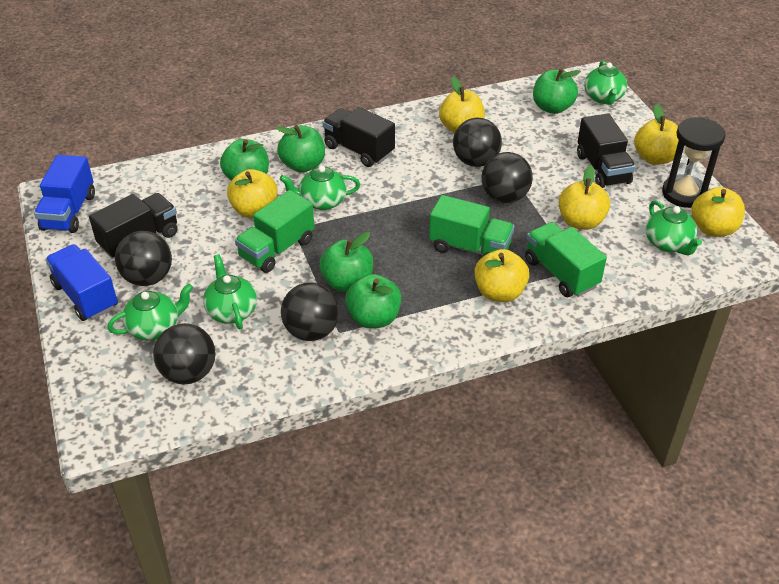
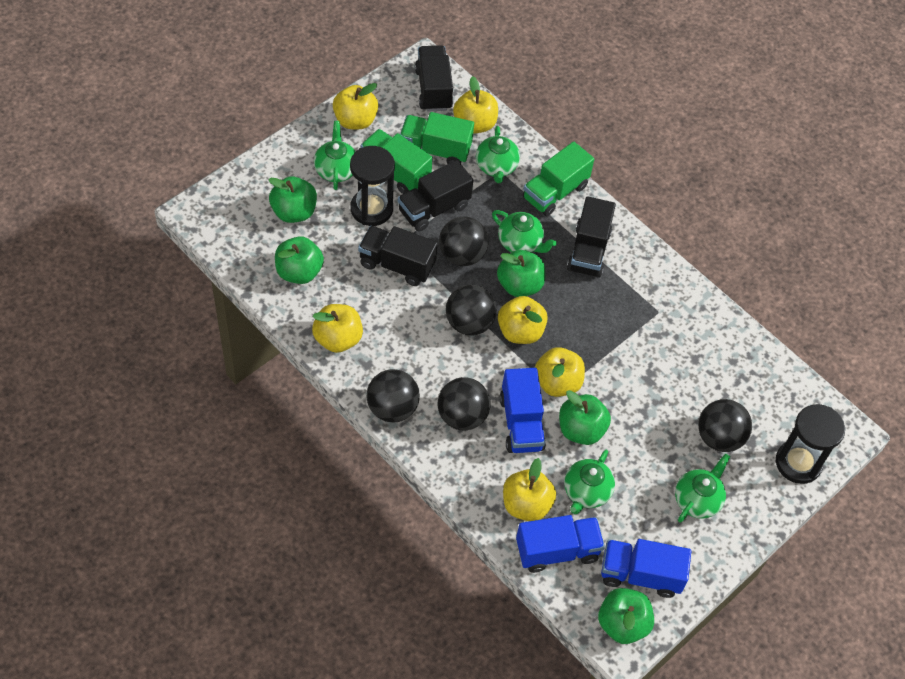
black hourglass: 1 -> 2
black truck: 3 -> 4
blue truck: 2 -> 3

